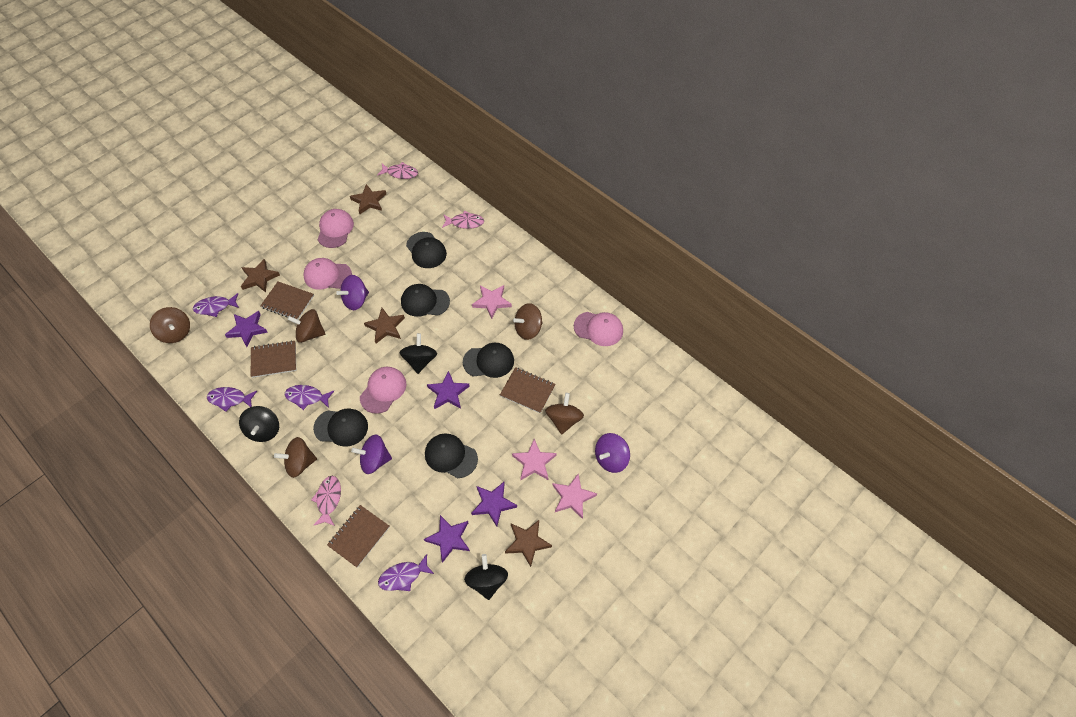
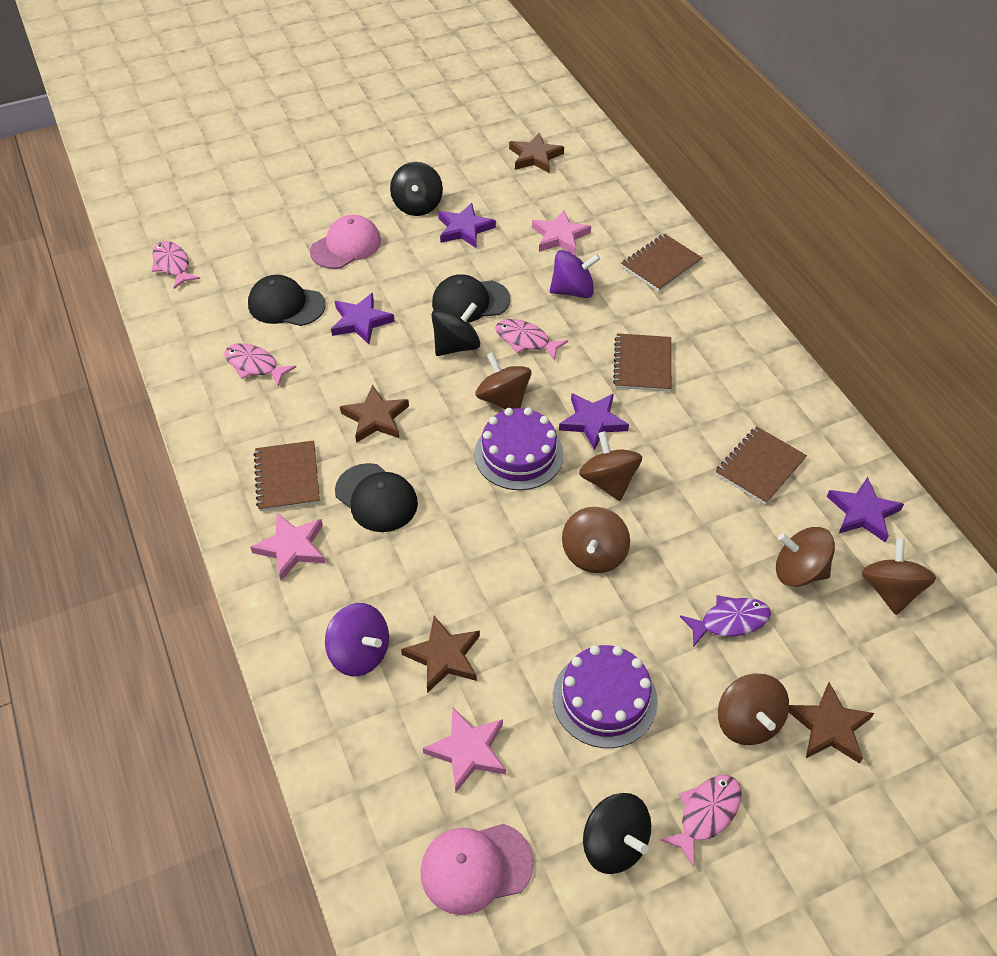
black cap: 5 -> 3
brown spinning top: 5 -> 6
pink cap: 4 -> 2
pink fish: 3 -> 4
purple cake: 0 -> 2
purple fish: 4 -> 1
purple spinning top: 3 -> 2

